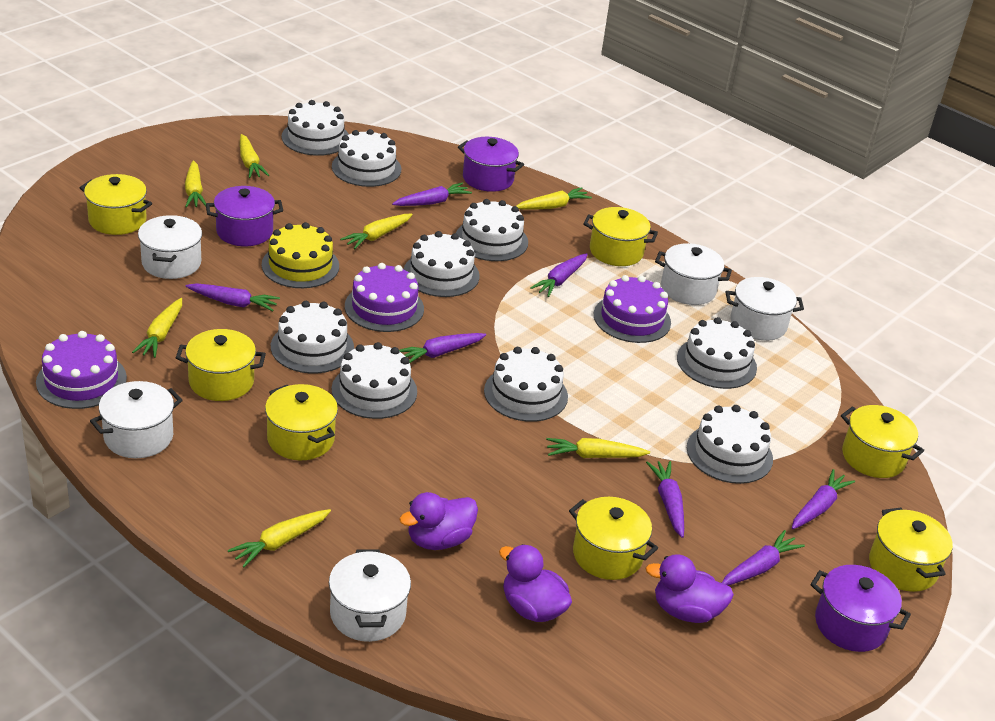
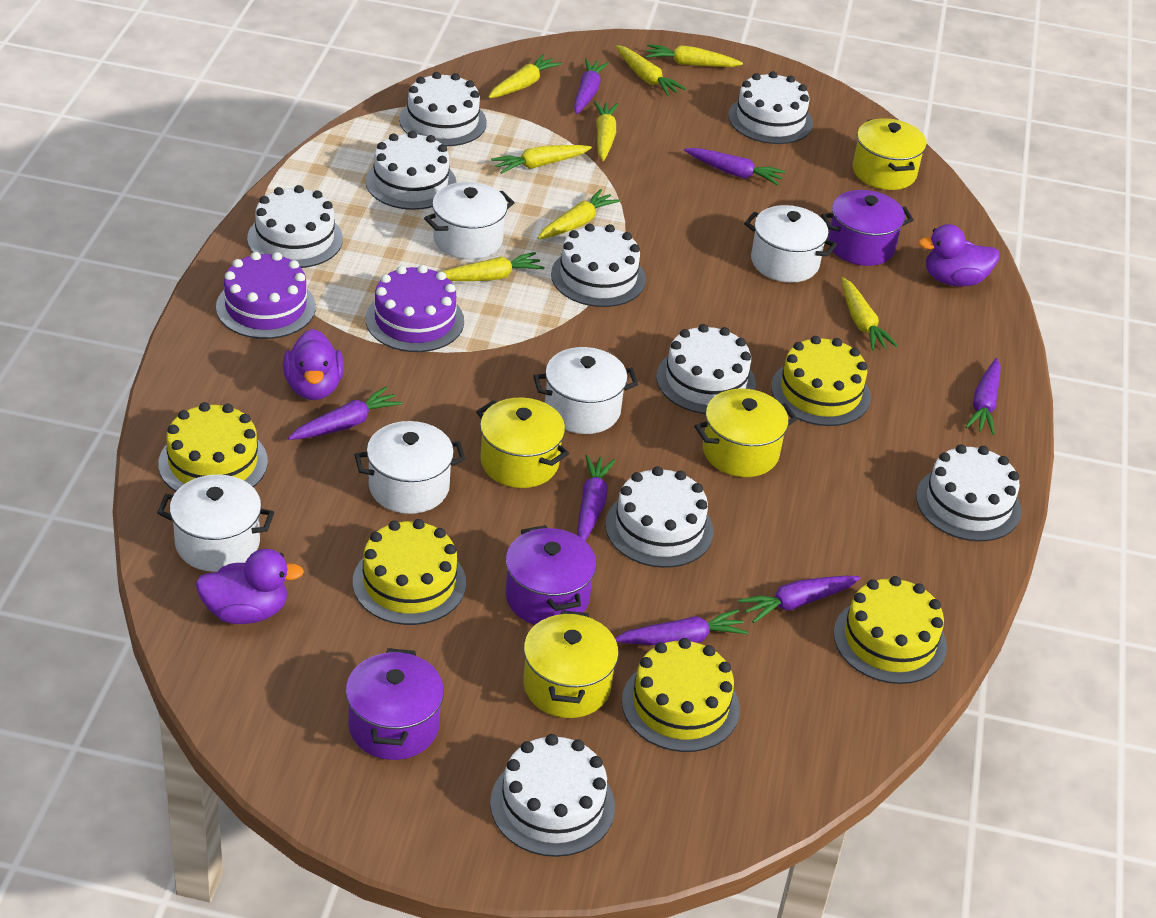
purple cake: 3 -> 2
yellow cake: 1 -> 5
yellow carrot: 7 -> 8
yellow pot: 7 -> 4

